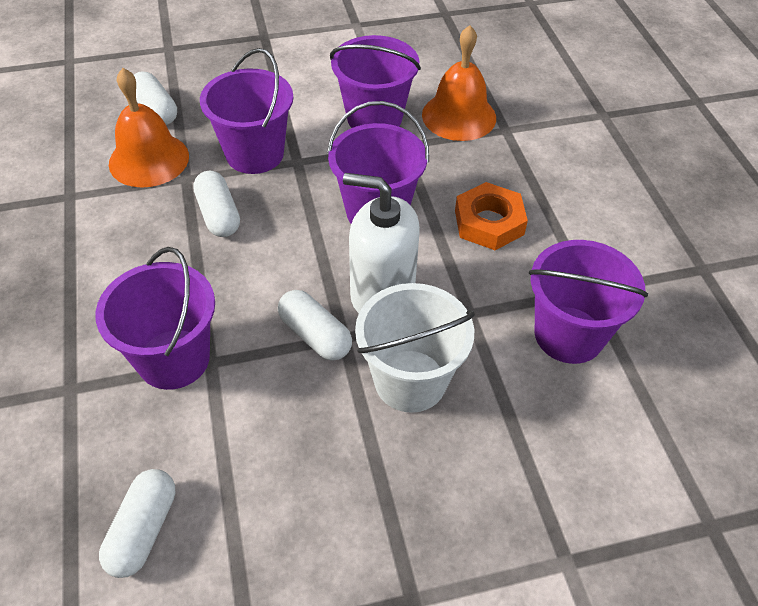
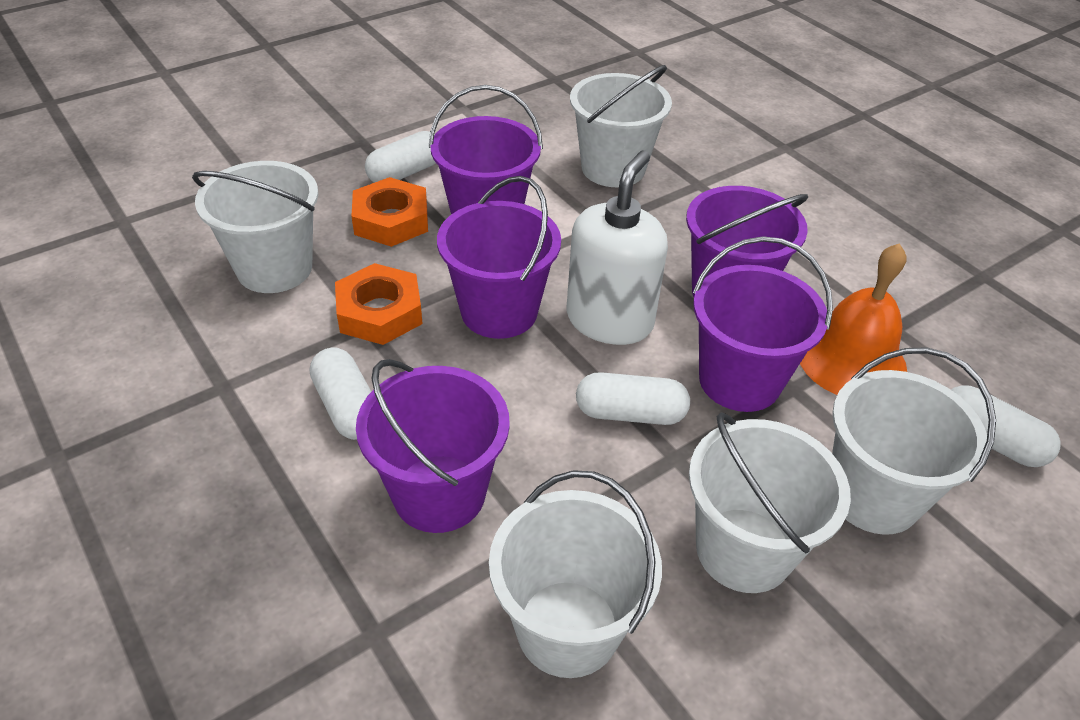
orange bell: 2 -> 1
orange nut: 1 -> 2
white bucket: 1 -> 5

